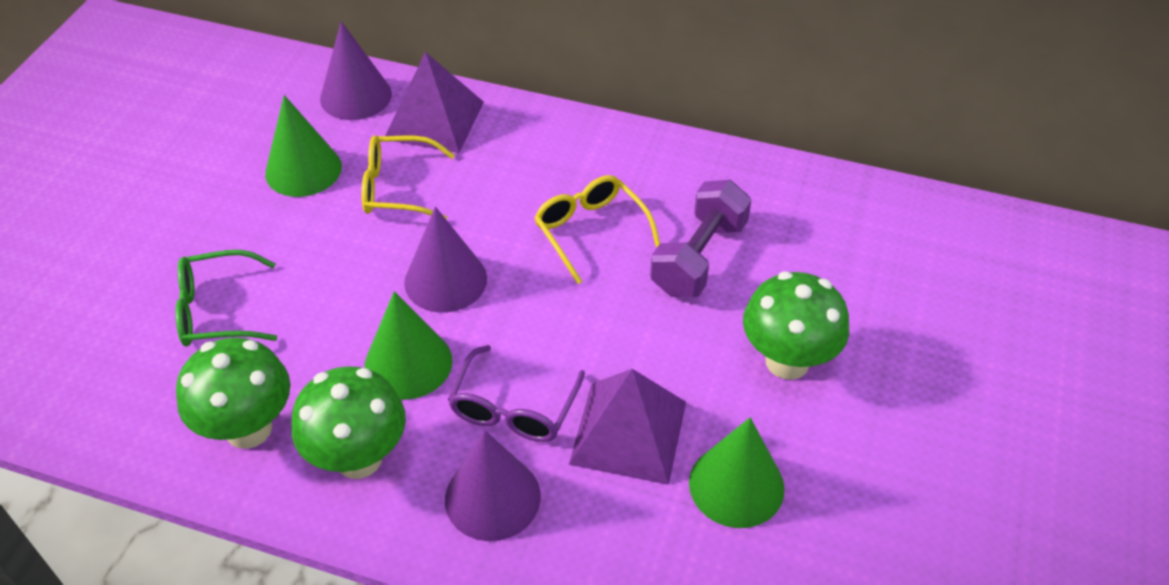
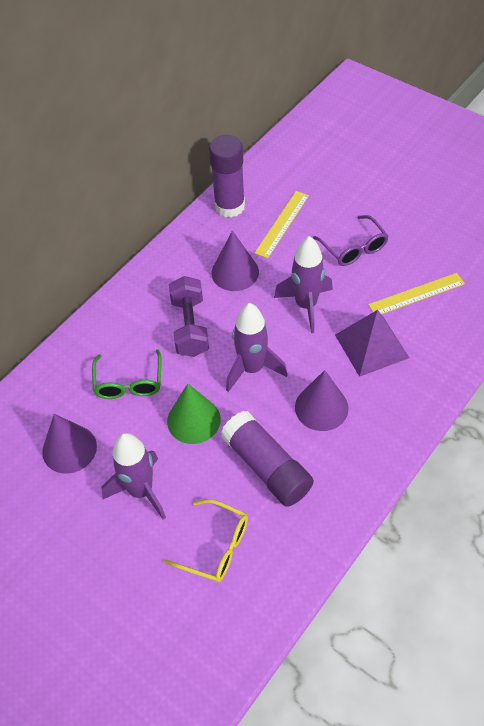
green cone: 3 -> 1
green mushroom: 3 -> 0
purple glue stick: 0 -> 2
purple pyramid: 2 -> 1
purple rocket: 0 -> 3
yellow glasses: 2 -> 1
yellow ruler: 0 -> 2

